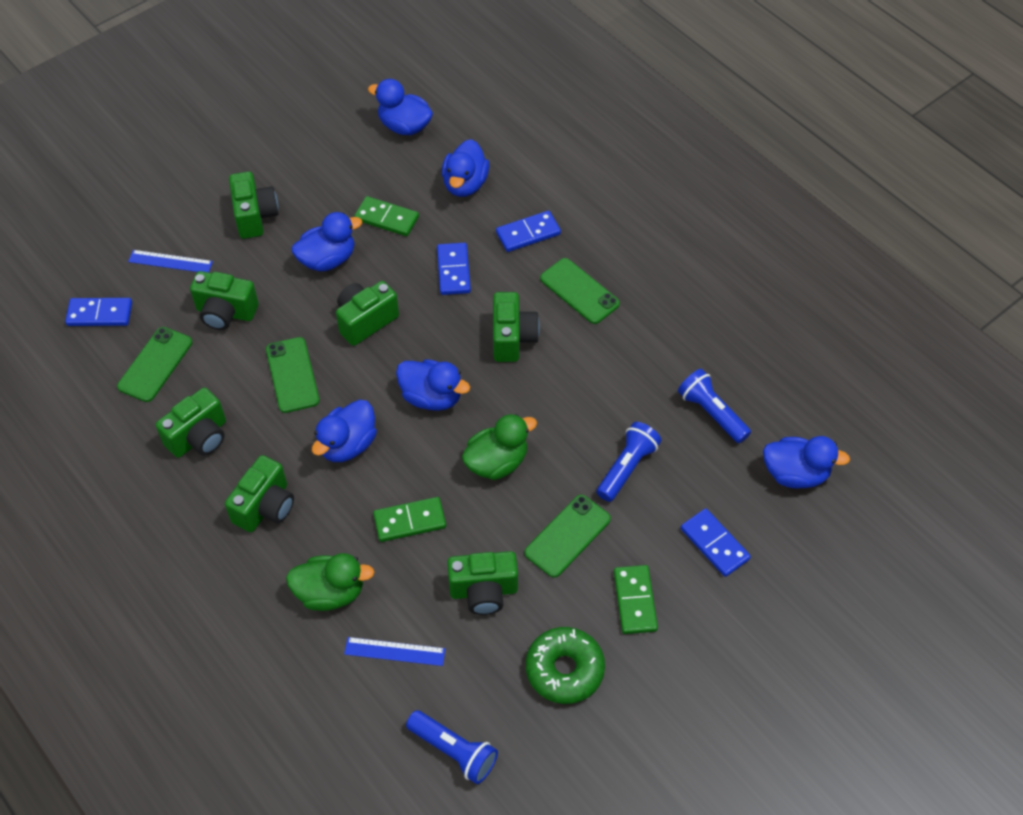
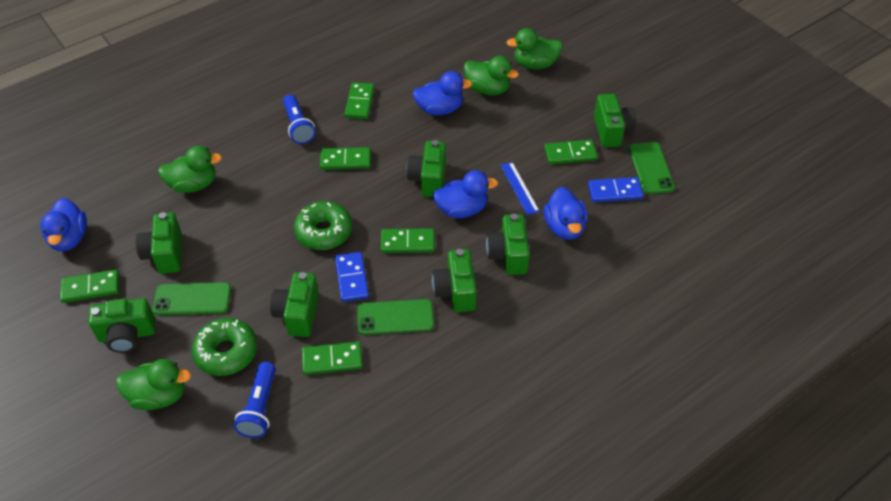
blue domino: 4 -> 2
blue duck: 6 -> 4
blue flashlight: 3 -> 2
blue ruler: 2 -> 1
green domino: 3 -> 6
green donut: 1 -> 2
green duck: 2 -> 4
green phone: 4 -> 3

